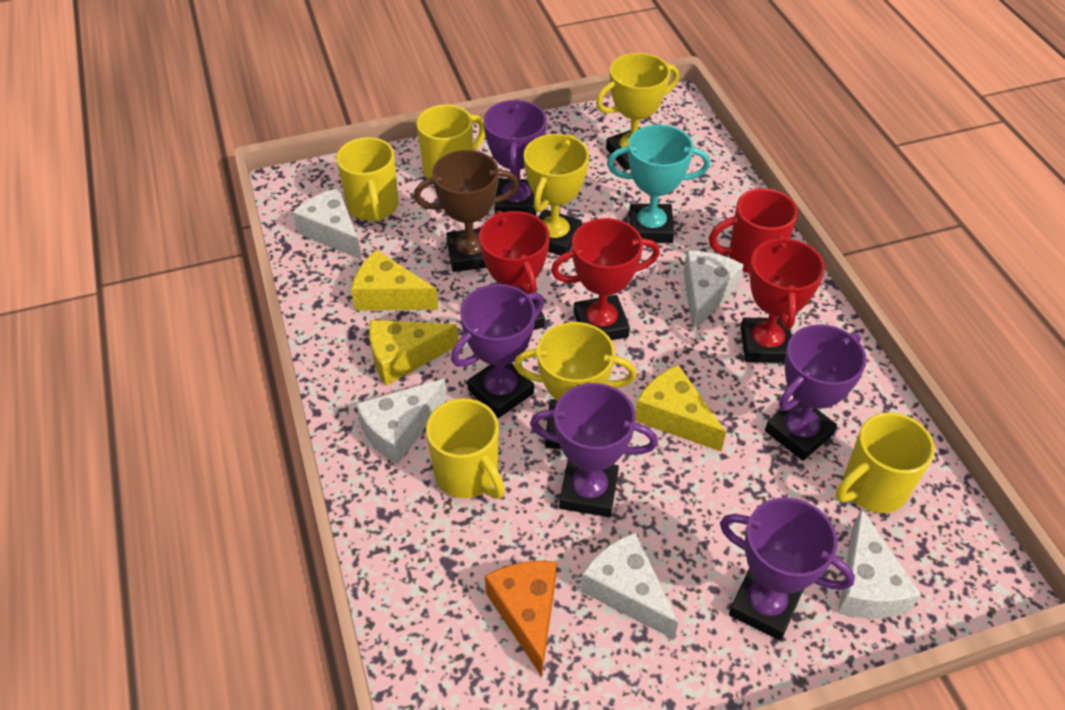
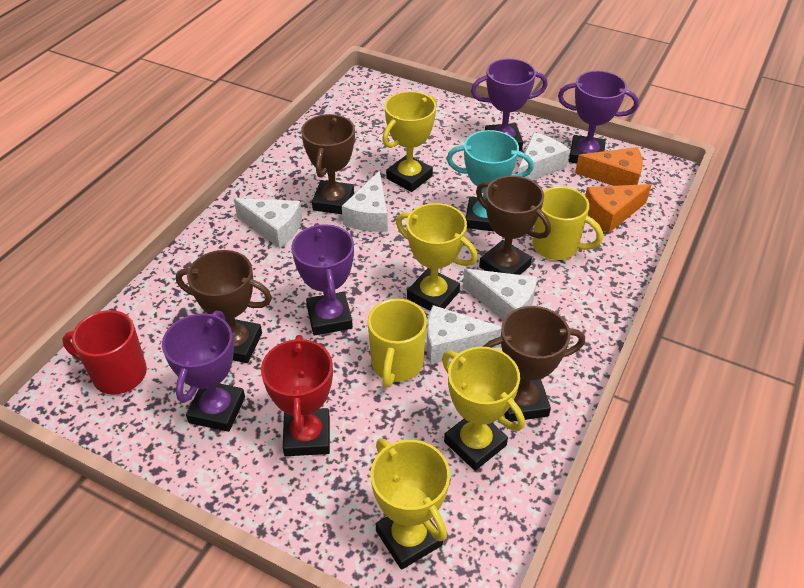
brown trophy: 1 -> 4
orange cheese: 1 -> 2
purple trophy: 5 -> 4
red trophy: 3 -> 1
yellow cheese: 3 -> 0
yellow mug: 4 -> 2
yellow trophy: 3 -> 4

